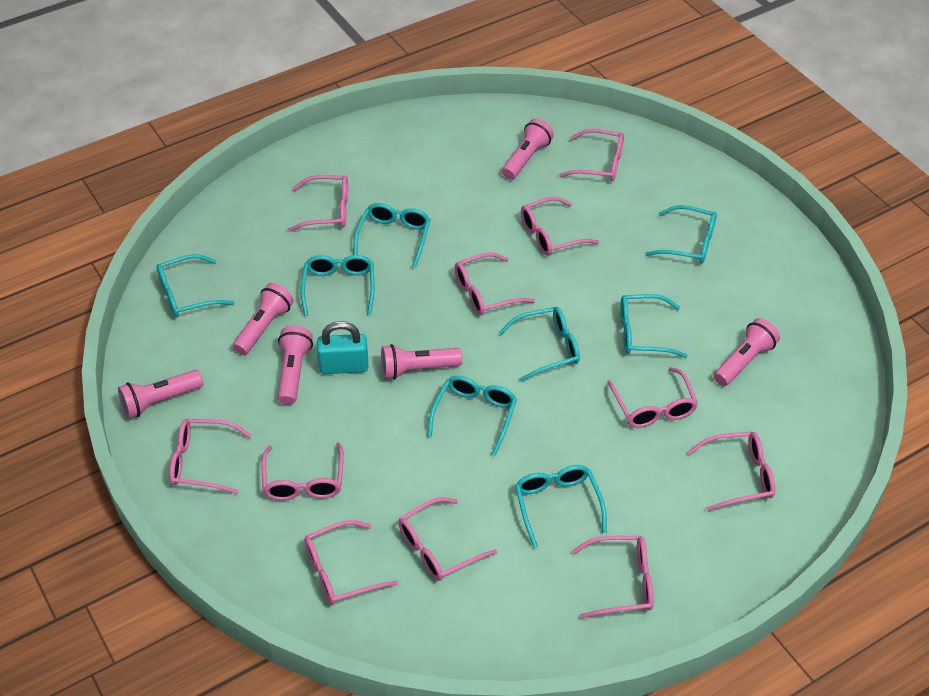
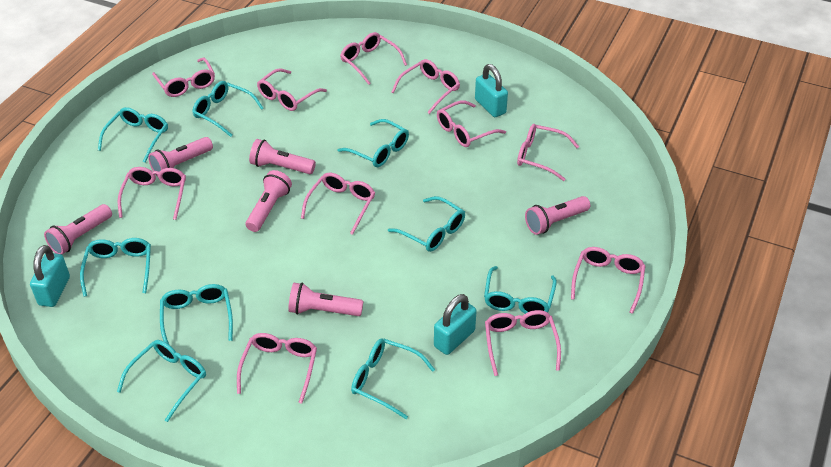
turquoise glasses: 8 -> 9
turquoise padlock: 1 -> 3

